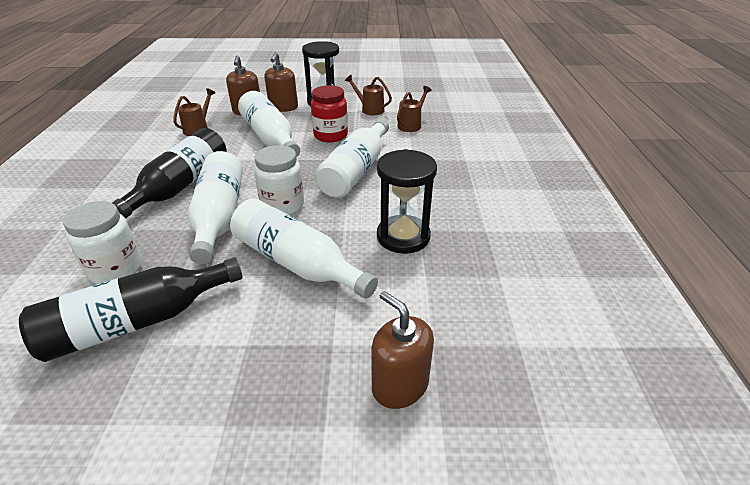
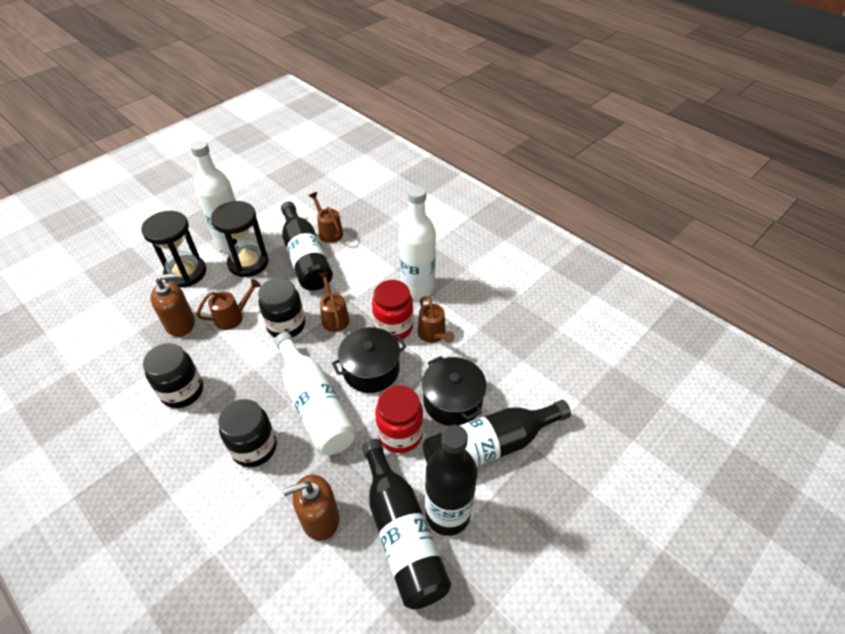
black bottle: 2 -> 4
black jar: 0 -> 3
black pot: 0 -> 2
brown soap dispenser: 3 -> 2
brown watering can: 3 -> 4
red jar: 1 -> 2
white bottle: 4 -> 3
white jar: 2 -> 0

